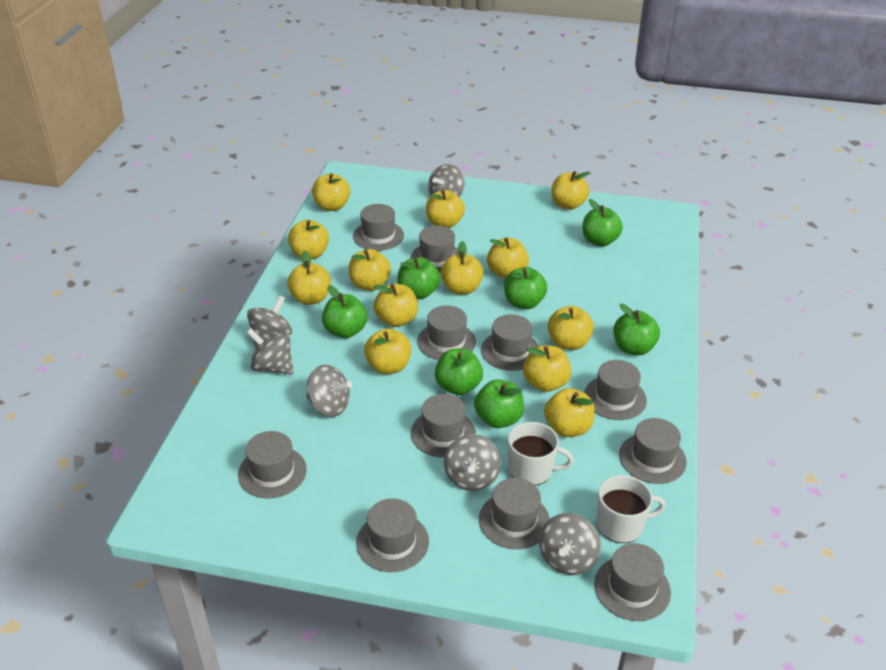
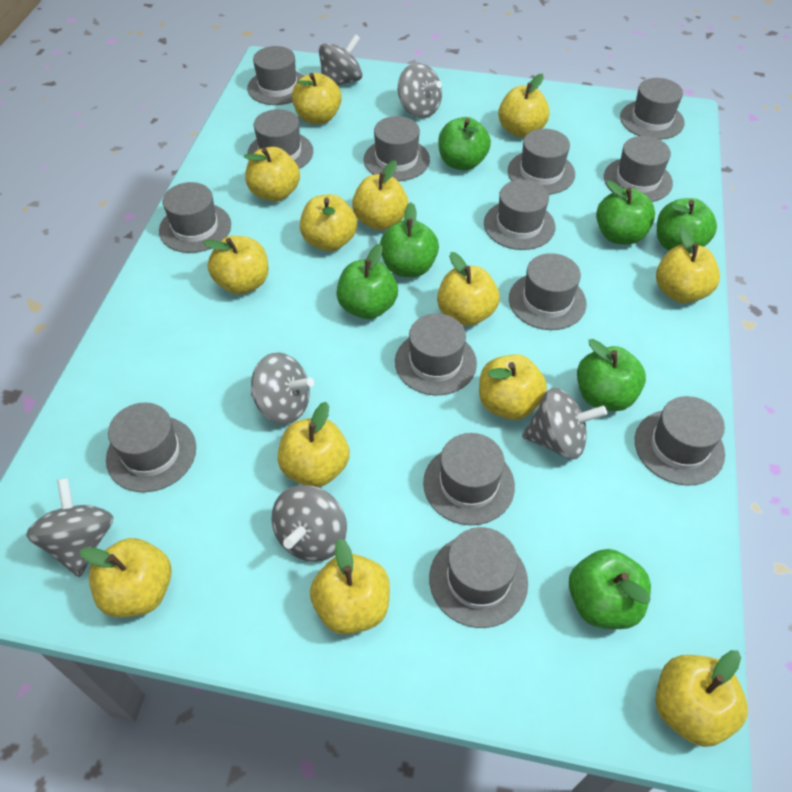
grey hat: 11 -> 14
white mug: 2 -> 0

